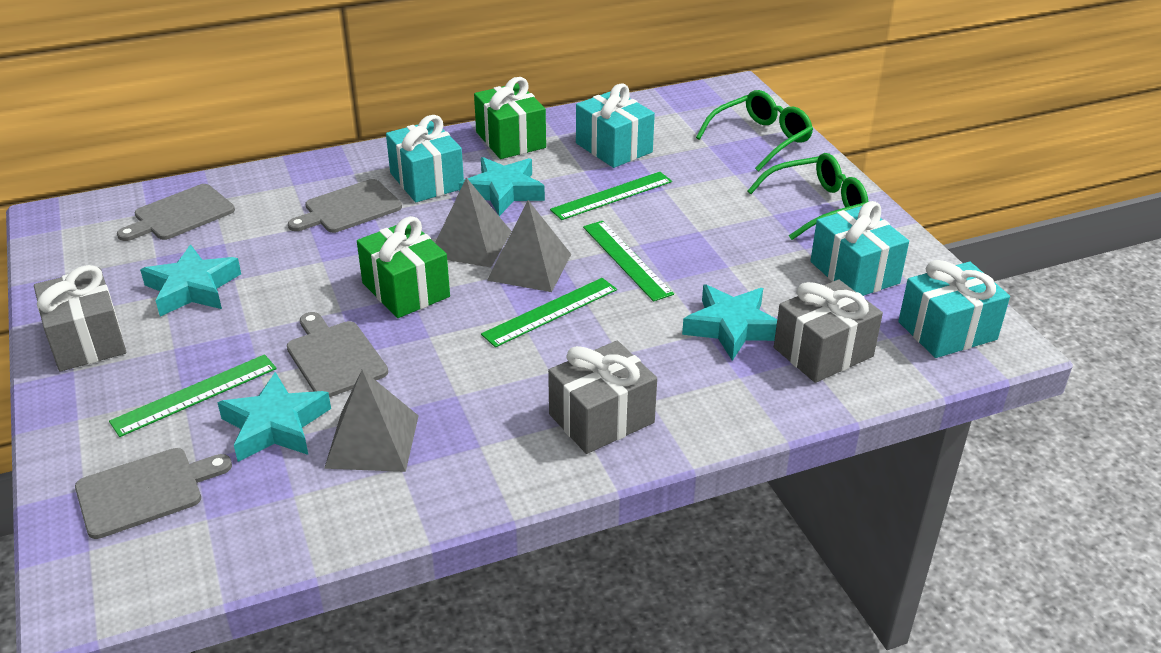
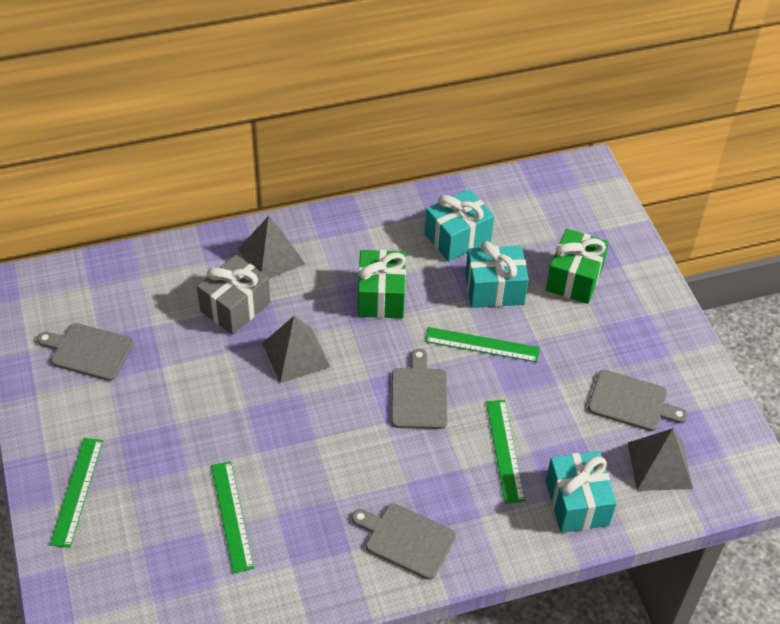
green glasses: 2 -> 0
grey gift: 3 -> 1
turquoise gift: 4 -> 3
turquoise star: 4 -> 0

